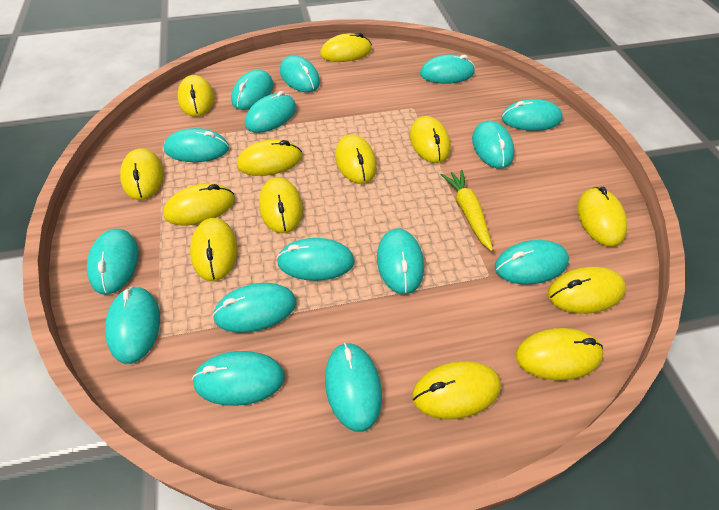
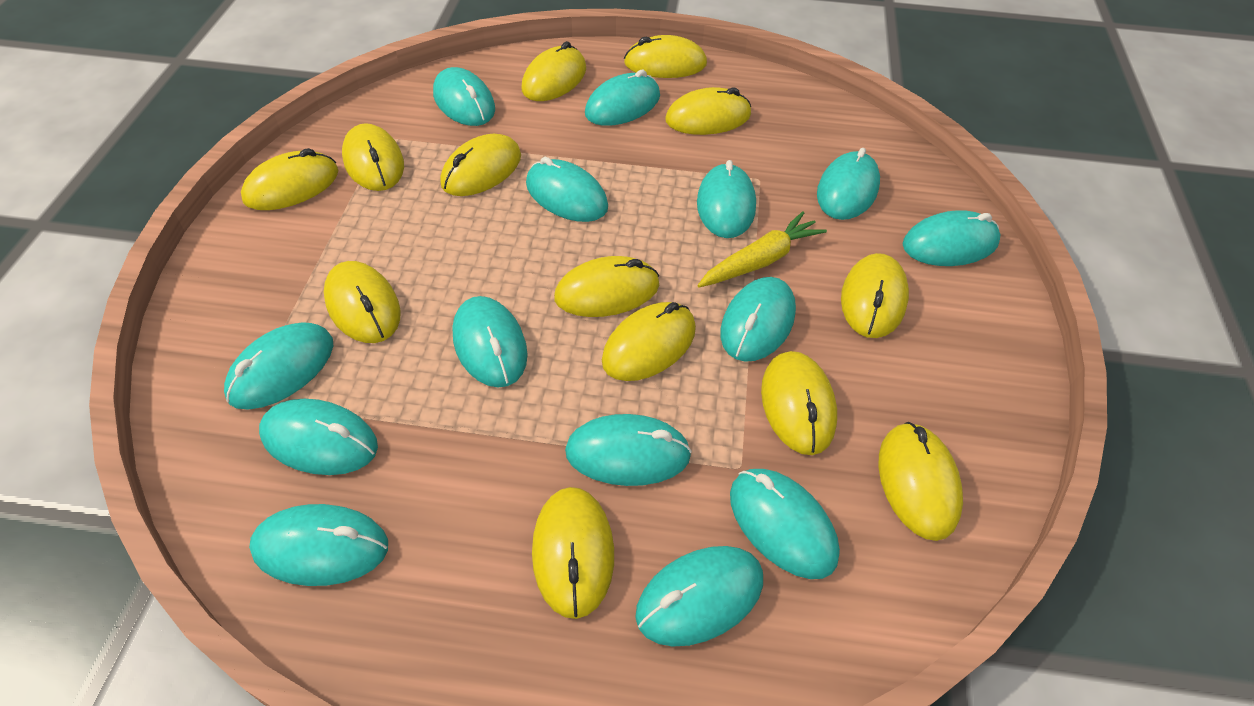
turquoise mouse: 15 -> 14

